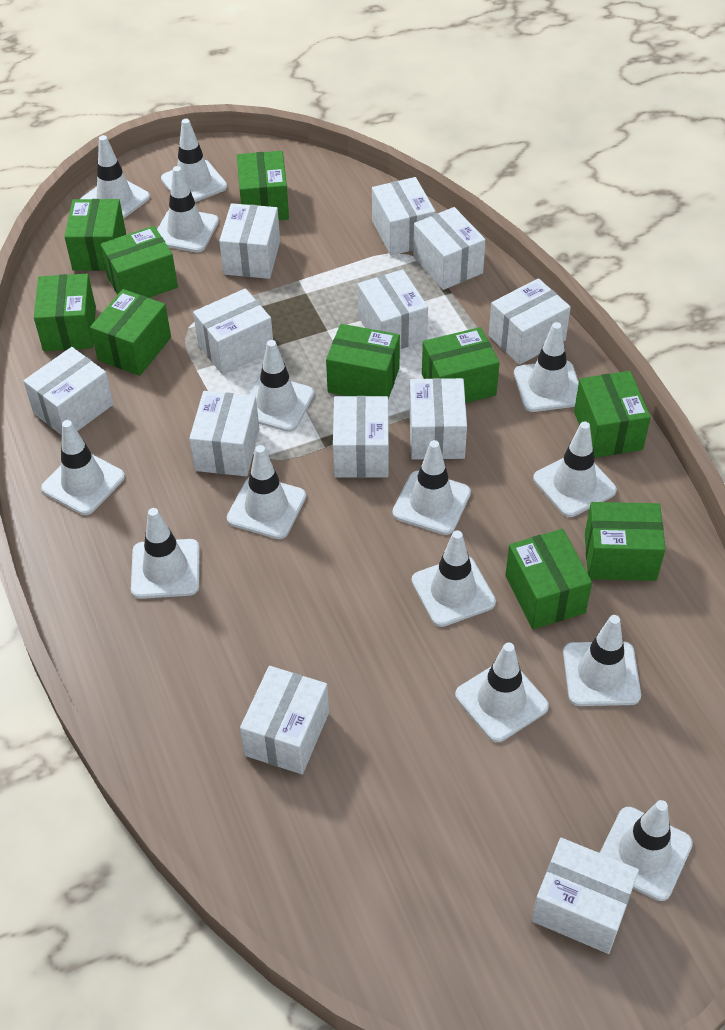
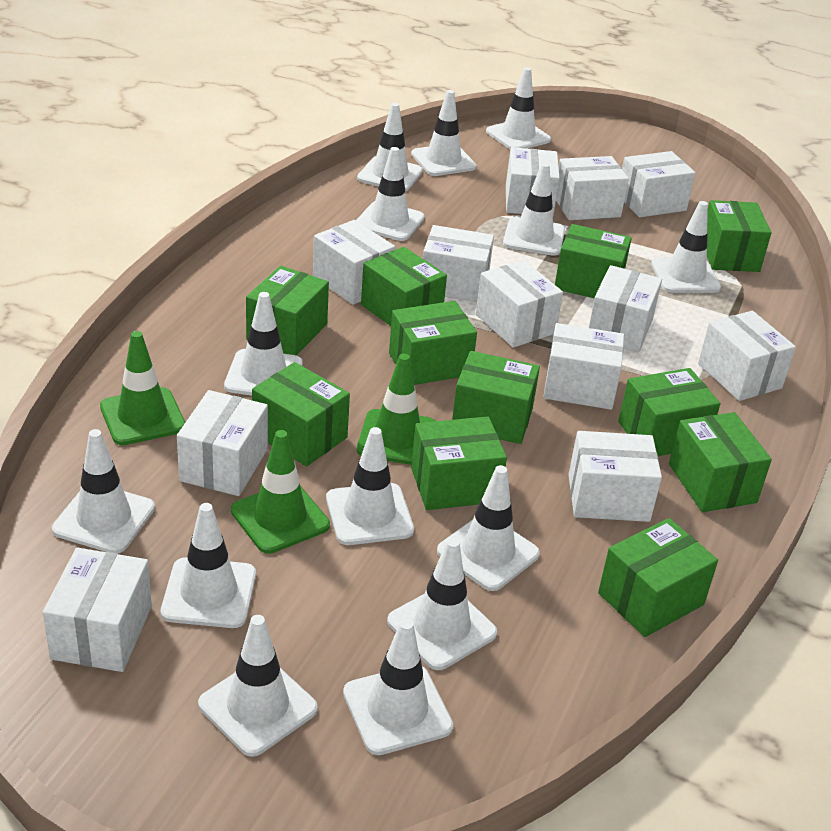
green box: 10 -> 11
green traffic cone: 0 -> 3

